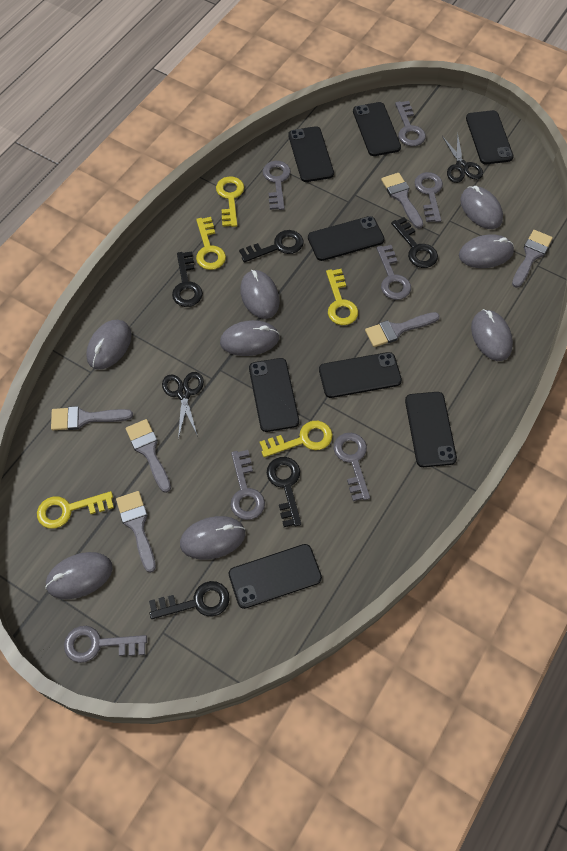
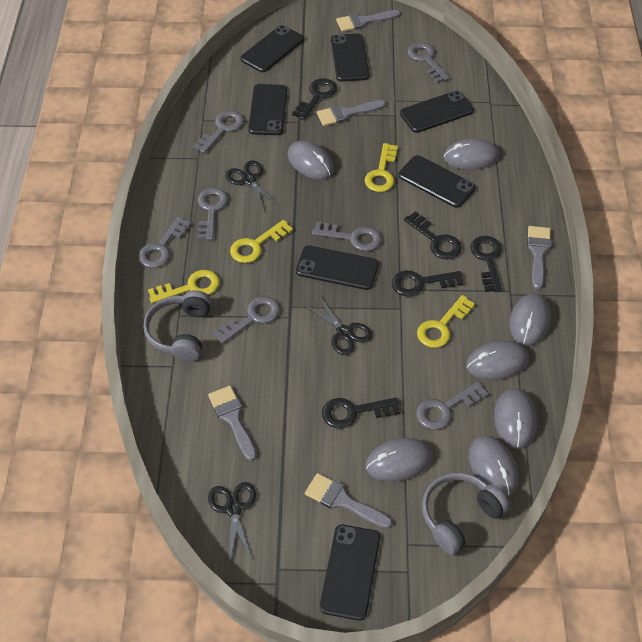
black phone: 8 -> 7
black scissors: 2 -> 3
grey brush: 6 -> 5
grey headphones: 0 -> 2
grey mouse: 8 -> 7
yellow key: 5 -> 4

